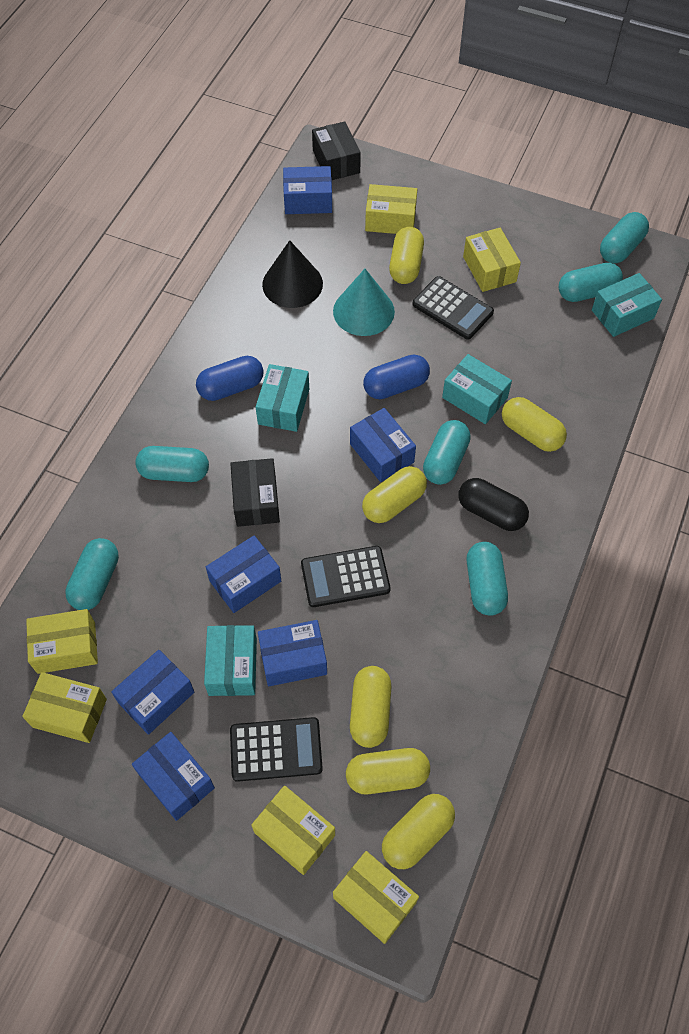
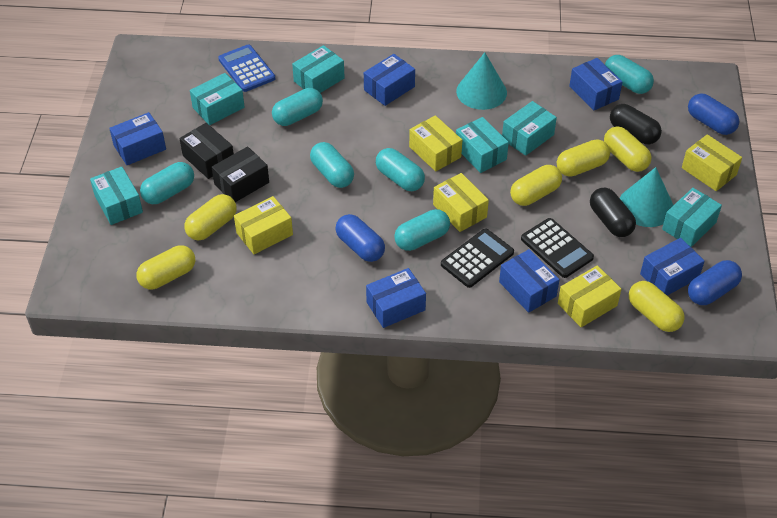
black calculator: 3 -> 2
black capsule: 1 -> 2
black cone: 1 -> 0
blue calculator: 0 -> 1
blue capsule: 2 -> 3
turquoise box: 4 -> 6
turquoise cone: 1 -> 2
yellow box: 6 -> 5

